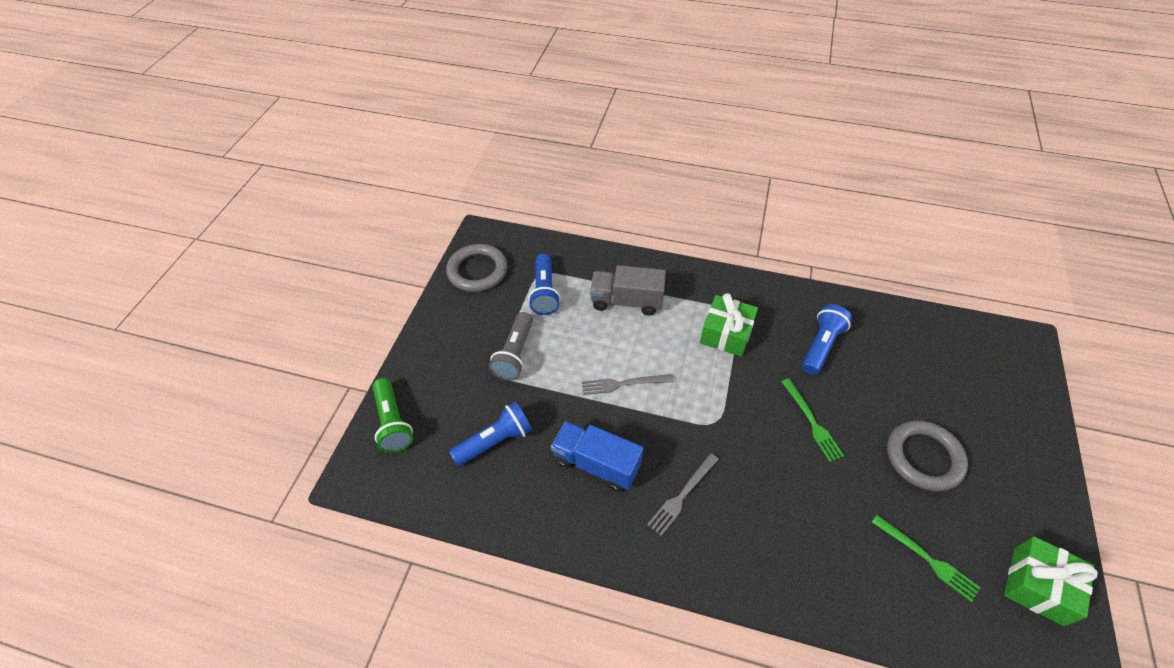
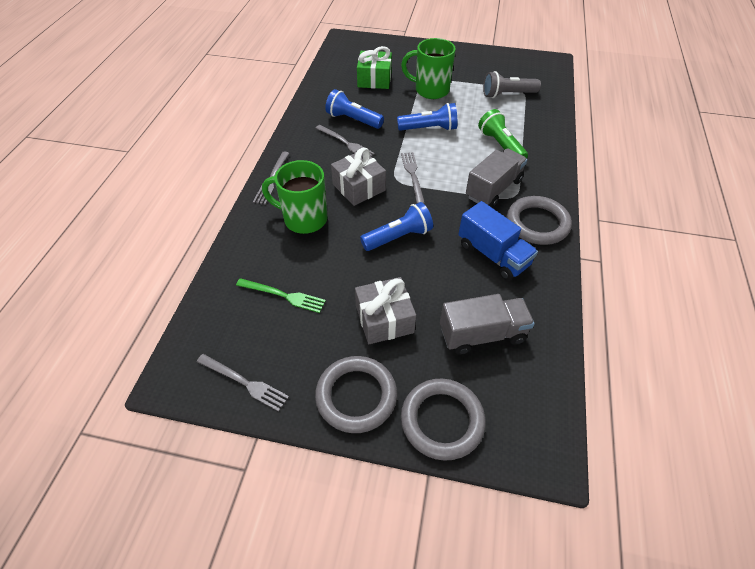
green fork: 2 -> 1
green gift: 2 -> 1
green mug: 0 -> 2
grey fork: 2 -> 4
grey gift: 0 -> 2
grey ring: 2 -> 3
grey truck: 1 -> 2

